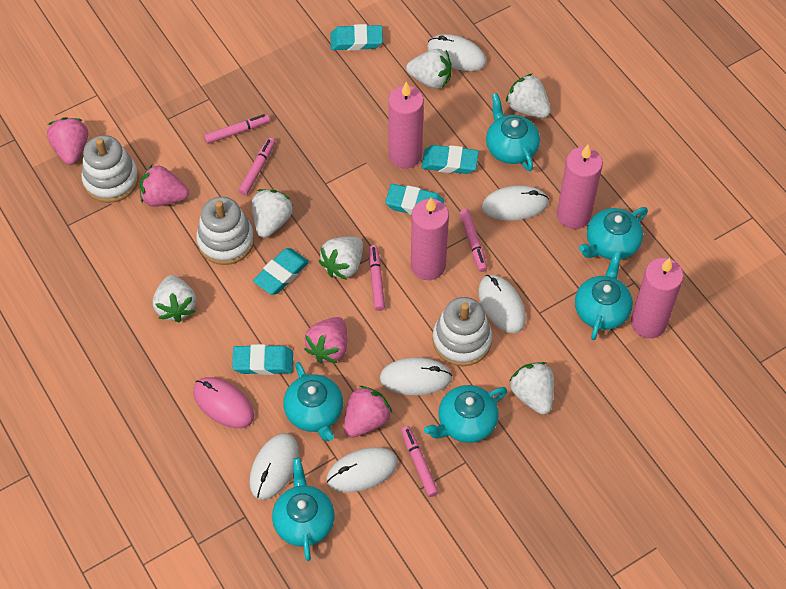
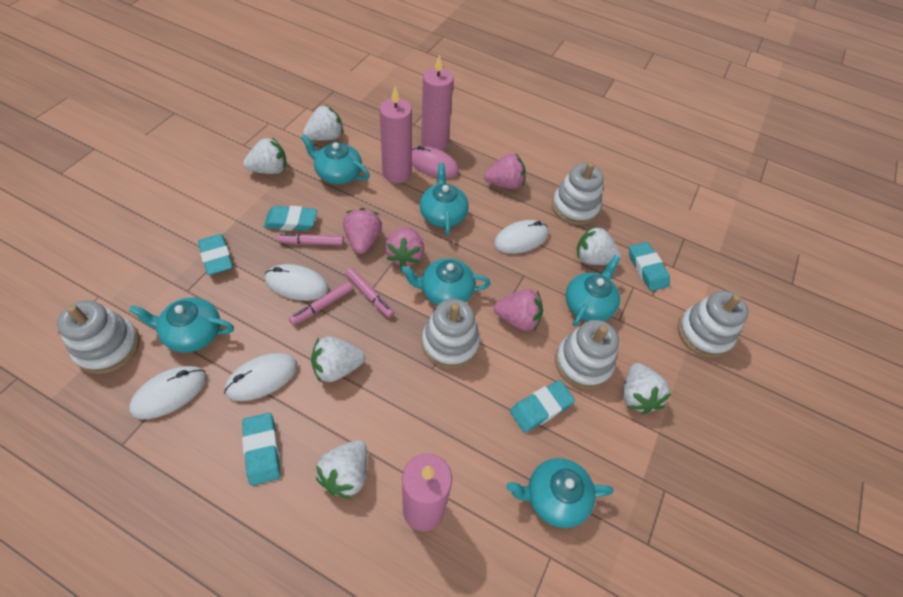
pink candle: 4 -> 3
pink marker: 5 -> 3
white mouse: 6 -> 4
white stacking toy: 3 -> 5

